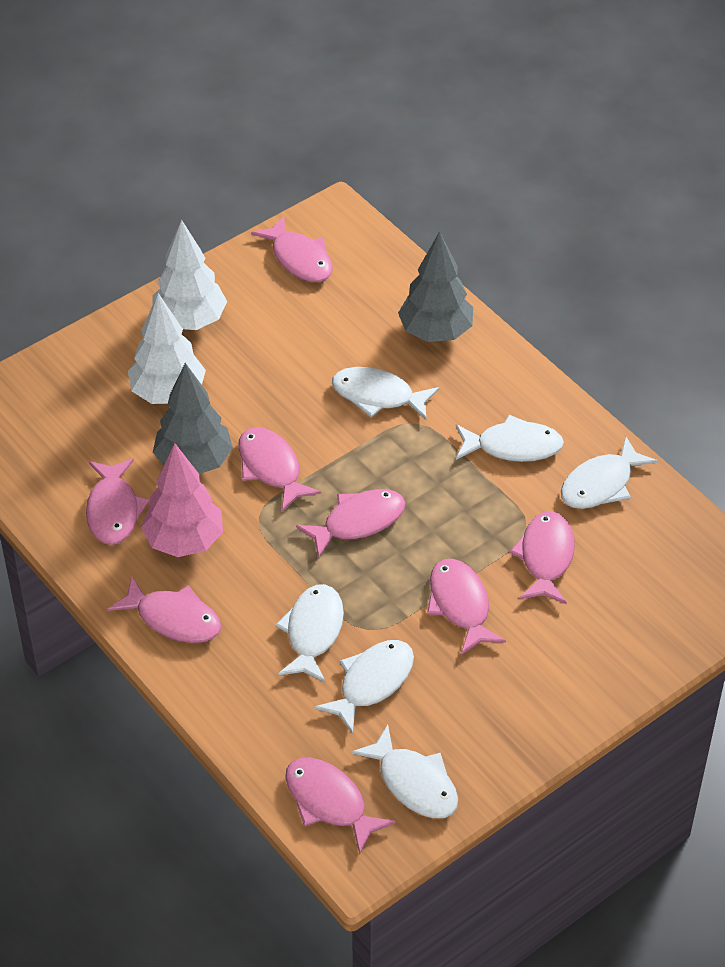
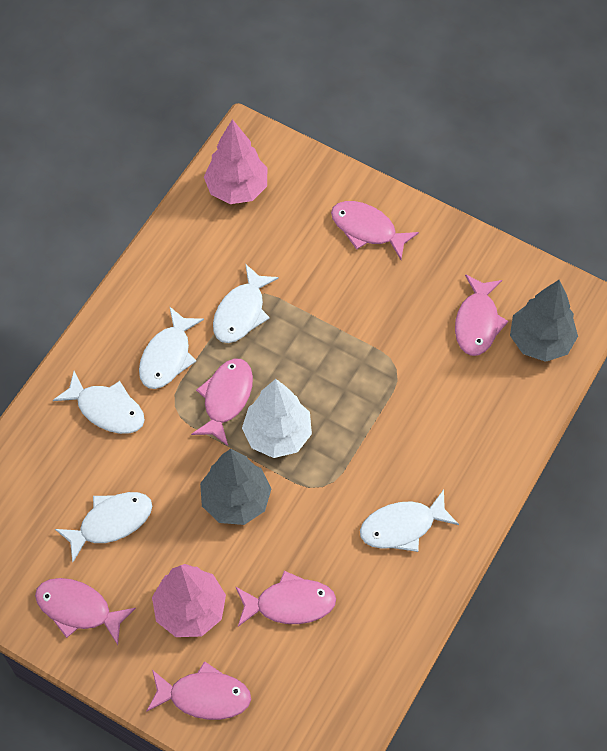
pink fish: 8 -> 6
pink tree: 1 -> 2
white fish: 6 -> 5
white tree: 2 -> 1

